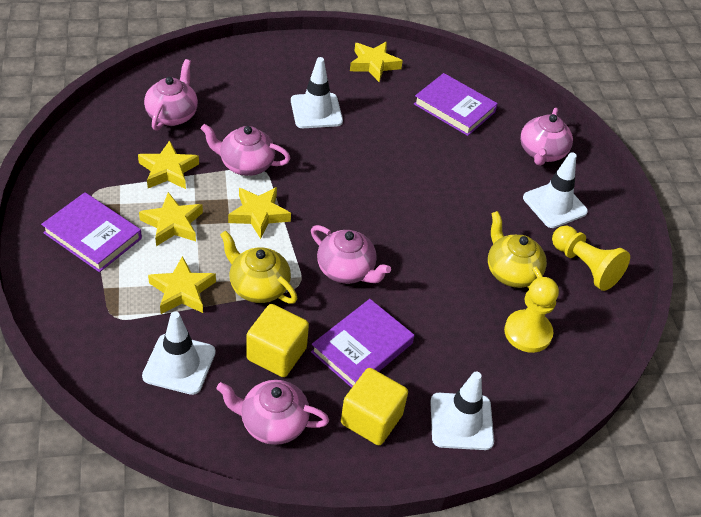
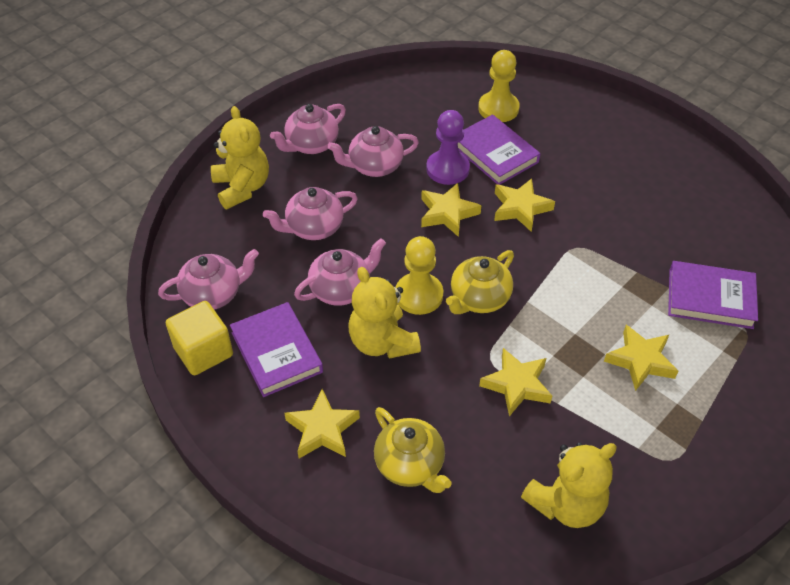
purple pawn: 0 -> 1
white traffic cone: 4 -> 0
yellow cube: 2 -> 1
yellow teddy bear: 0 -> 3

